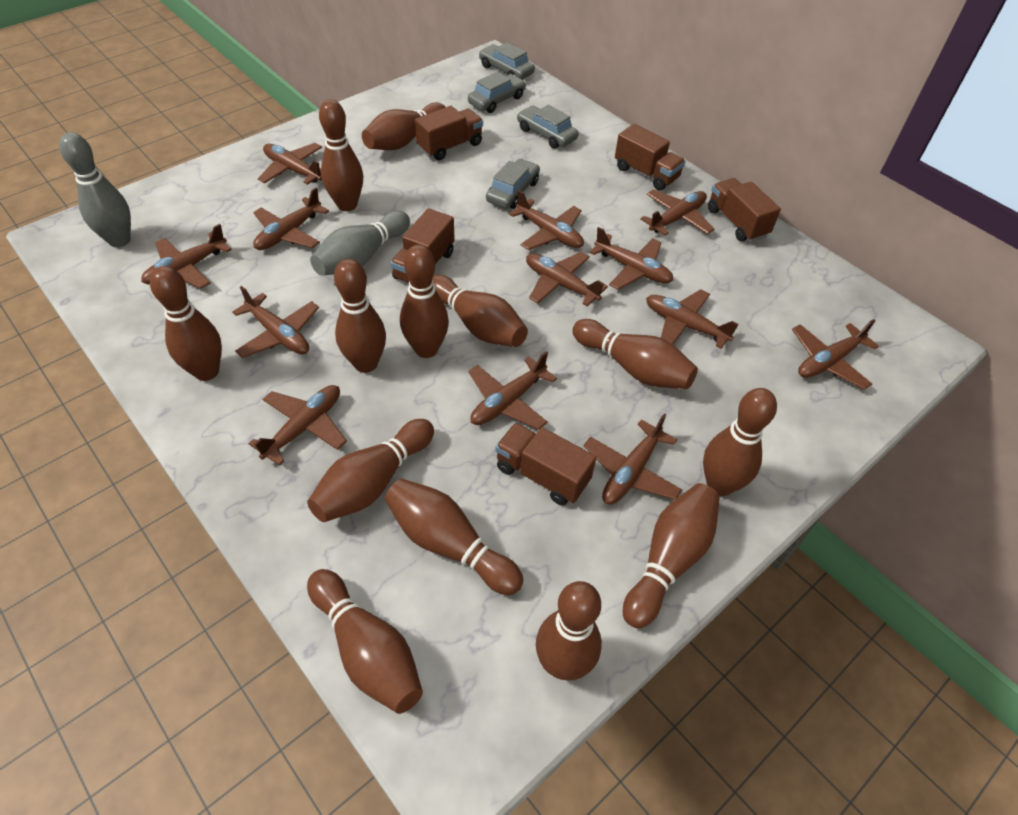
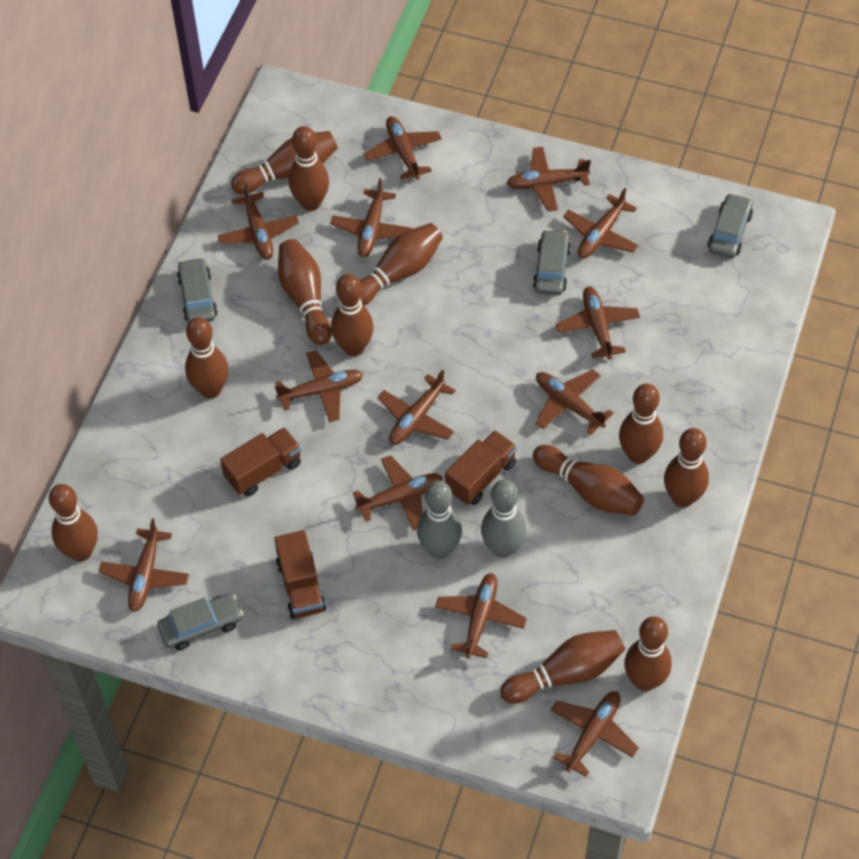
brown bowling pin: 13 -> 12
brown truck: 5 -> 3

